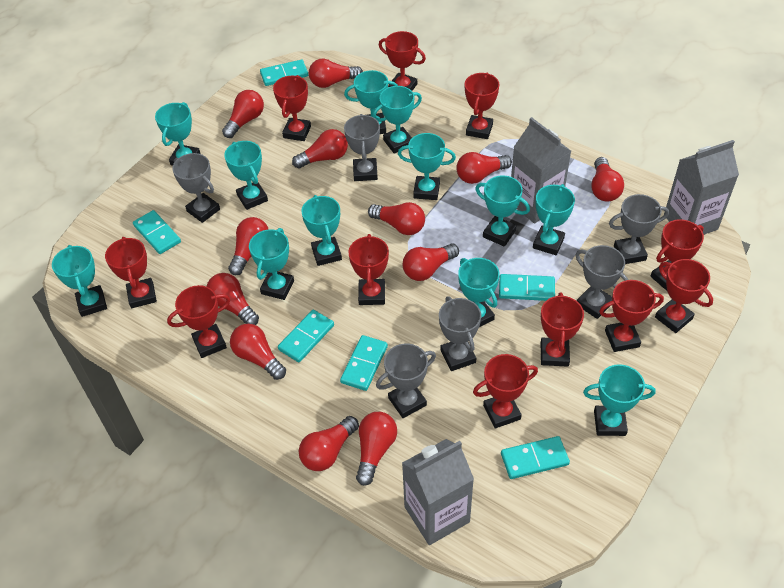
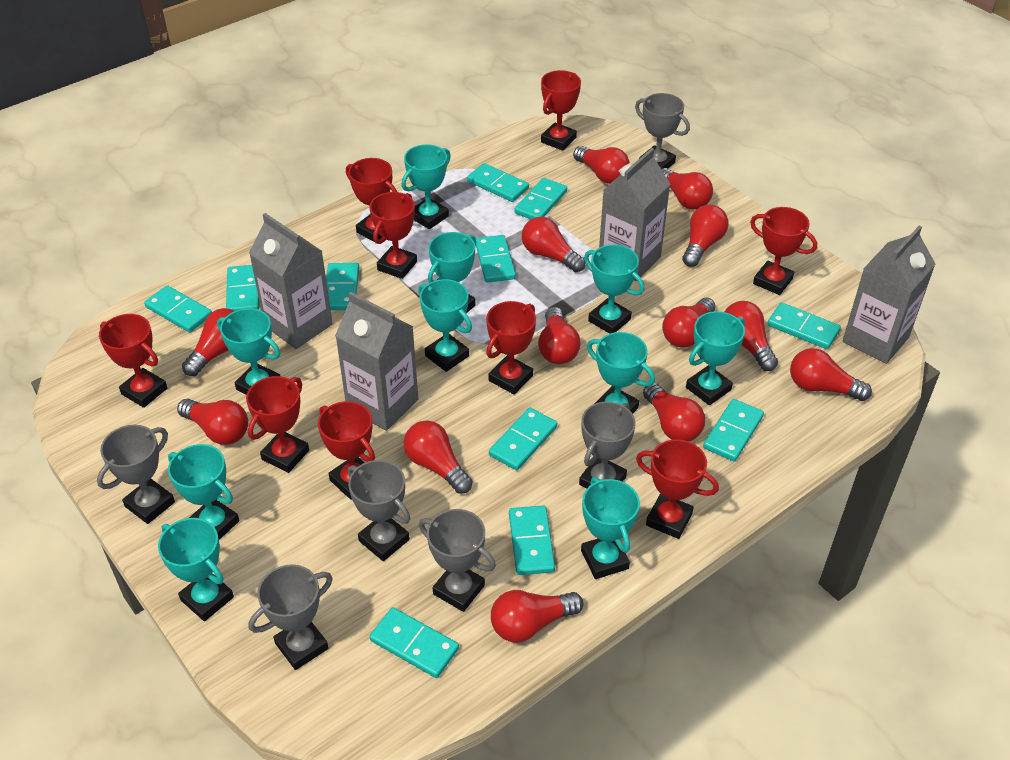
grey carton: 3 -> 4
red light bulb: 12 -> 13
red trophy: 11 -> 9
turquoise domino: 6 -> 11
turquoise trophy: 12 -> 10

